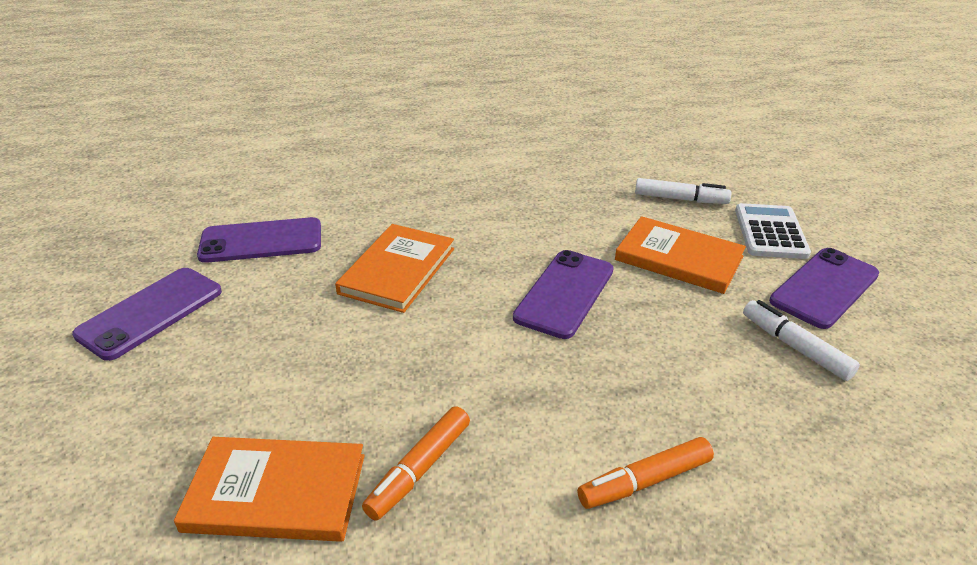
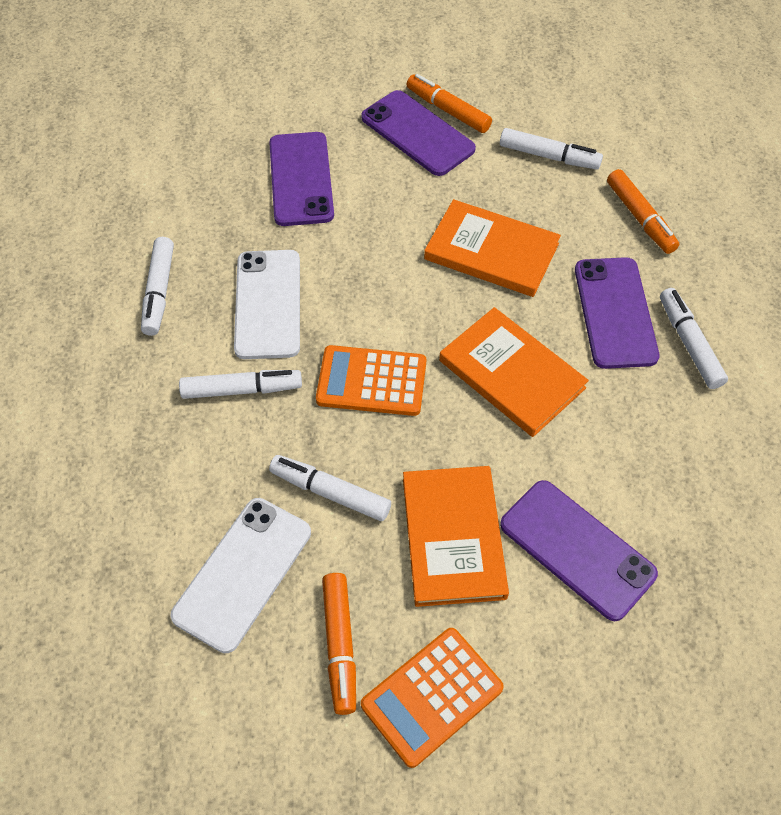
orange calculator: 0 -> 2
orange marker: 2 -> 3
white calculator: 1 -> 0
white marker: 2 -> 5
white phone: 0 -> 2

